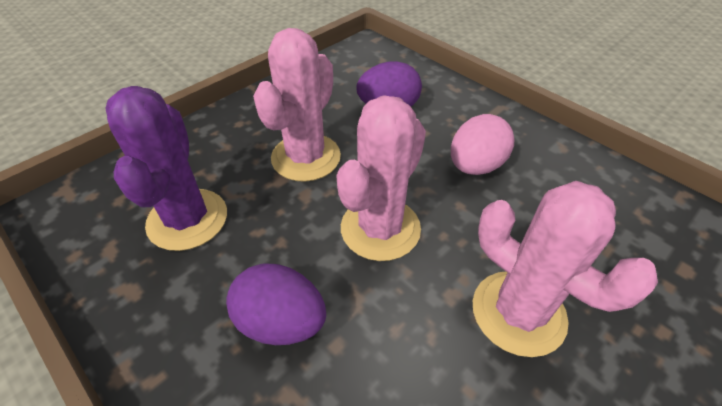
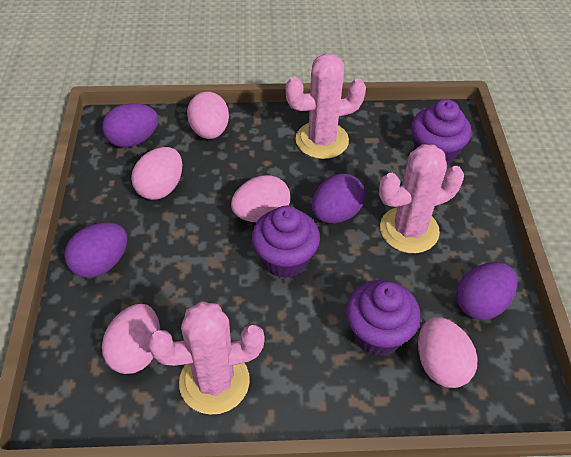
pink egg: 1 -> 5
purple cactus: 1 -> 0
purple cupcake: 0 -> 3
purple egg: 2 -> 4

